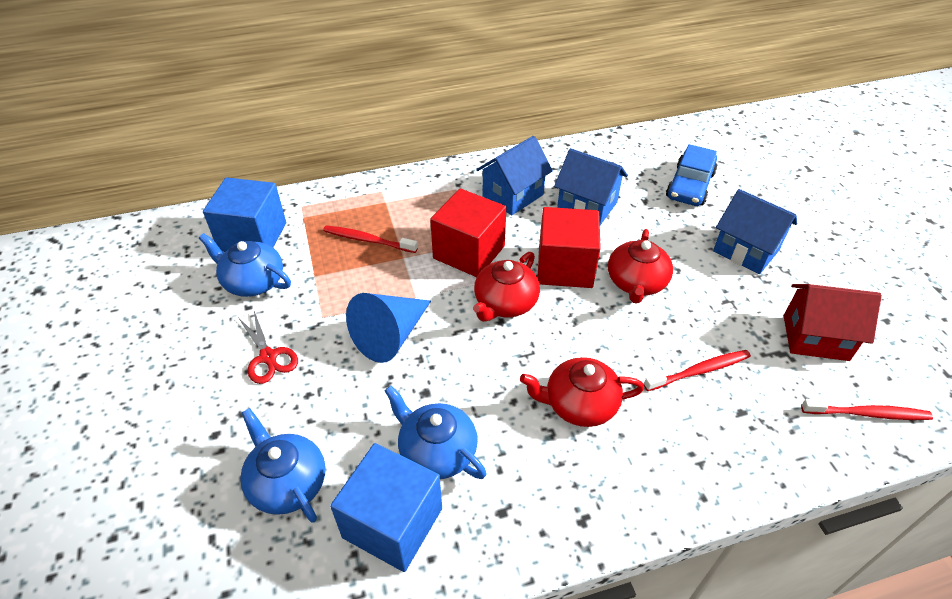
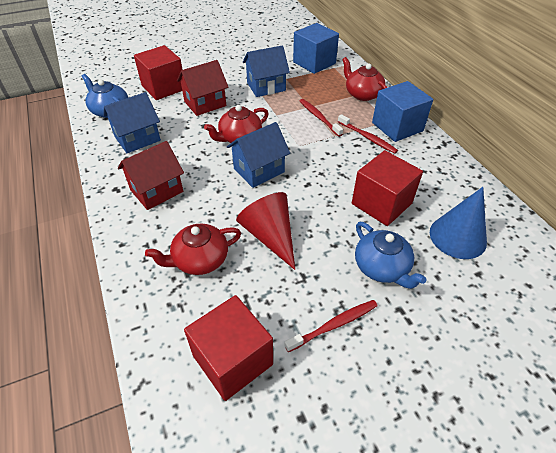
blue car: 1 -> 0
blue teapot: 3 -> 2
red cone: 0 -> 1
red cube: 2 -> 3
red house: 1 -> 2
red scissors: 1 -> 0

